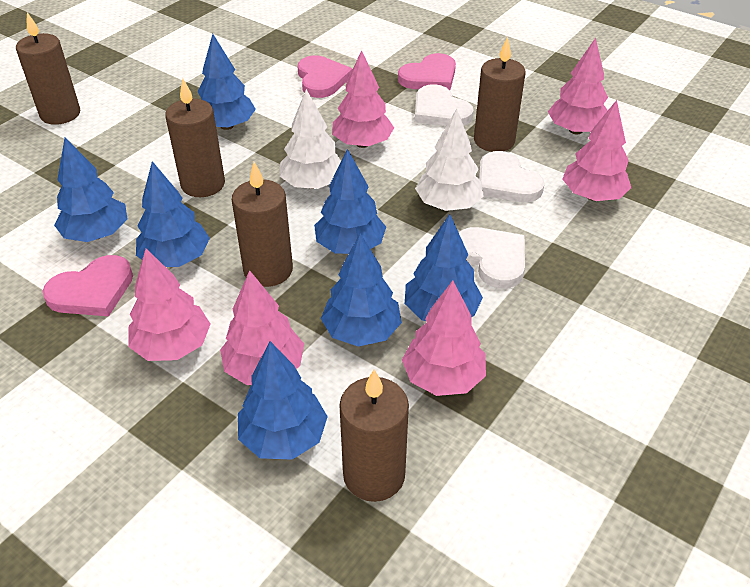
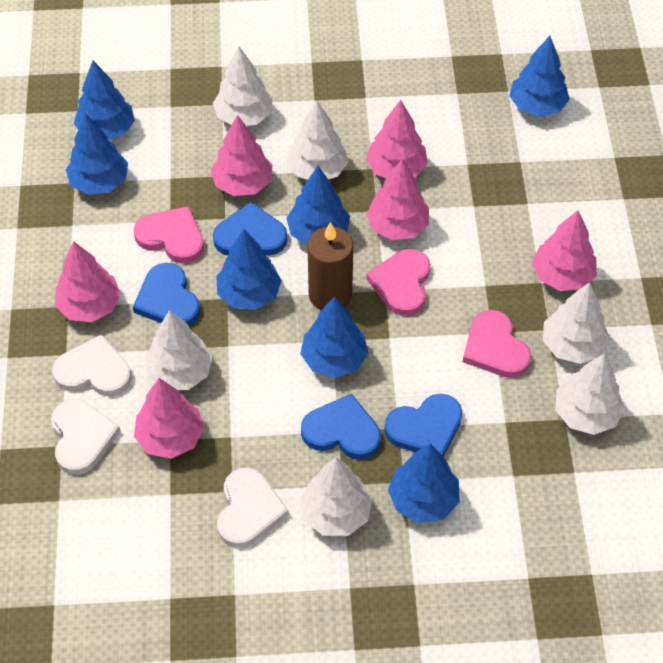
blue heart: 0 -> 4
brown candle: 5 -> 1
white tree: 2 -> 6

